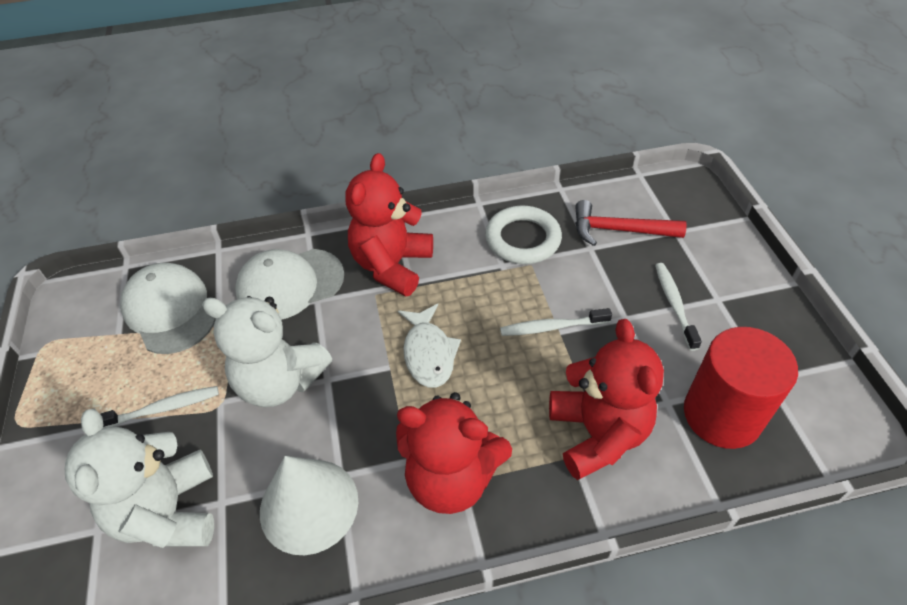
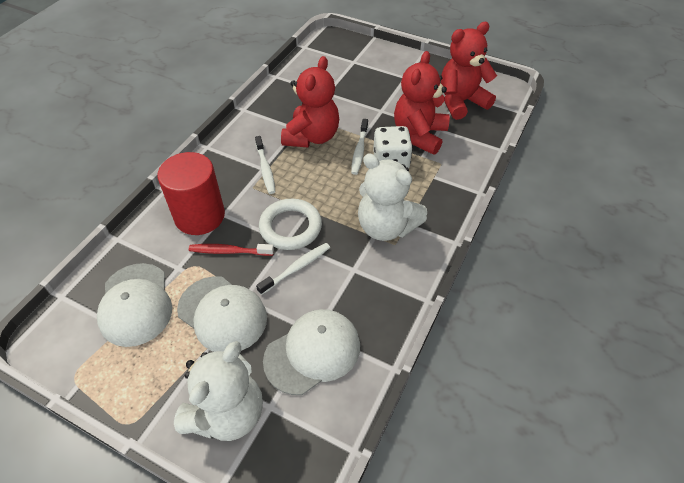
red hammer: 1 -> 0
red toothbrush: 0 -> 1
white cap: 2 -> 3
white cone: 1 -> 0
white dice: 0 -> 1
white fish: 1 -> 0

